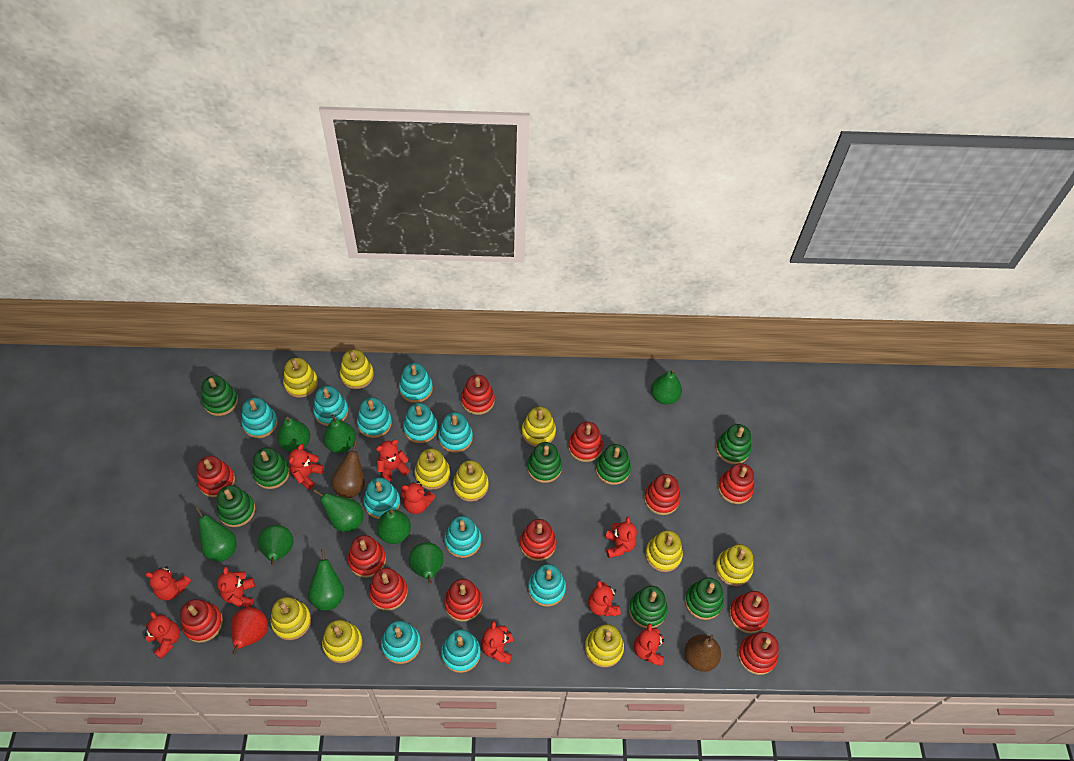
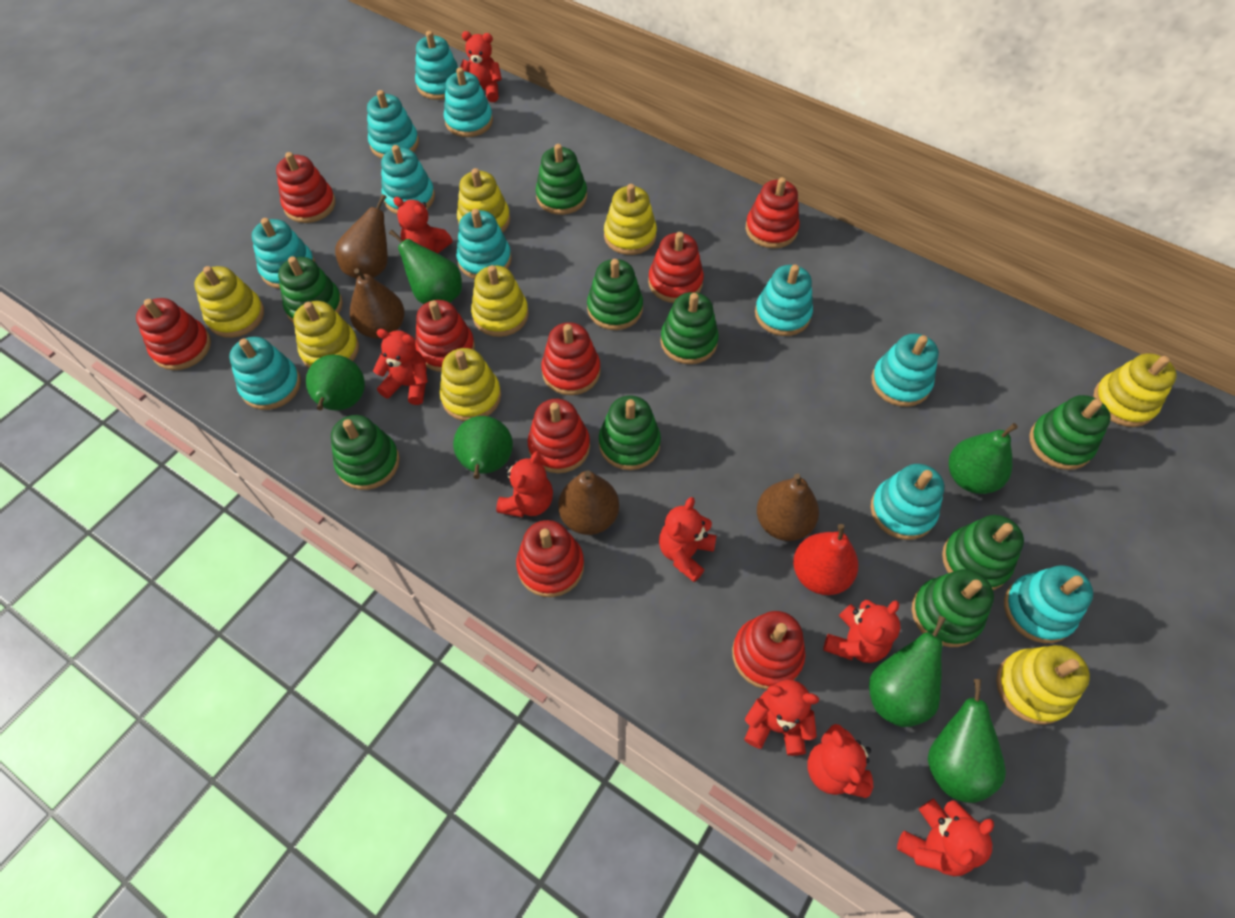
brown pear: 2 -> 4
green pear: 9 -> 6
green stacking toy: 8 -> 9
red stacking toy: 12 -> 9
red teddy bear: 10 -> 9
yellow stacking toy: 10 -> 8

